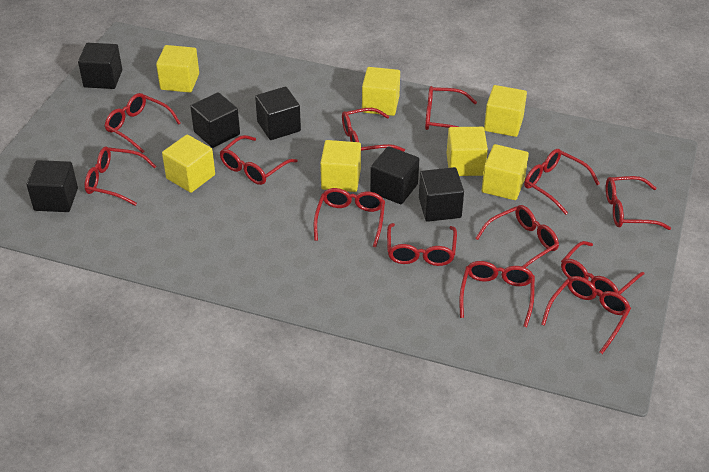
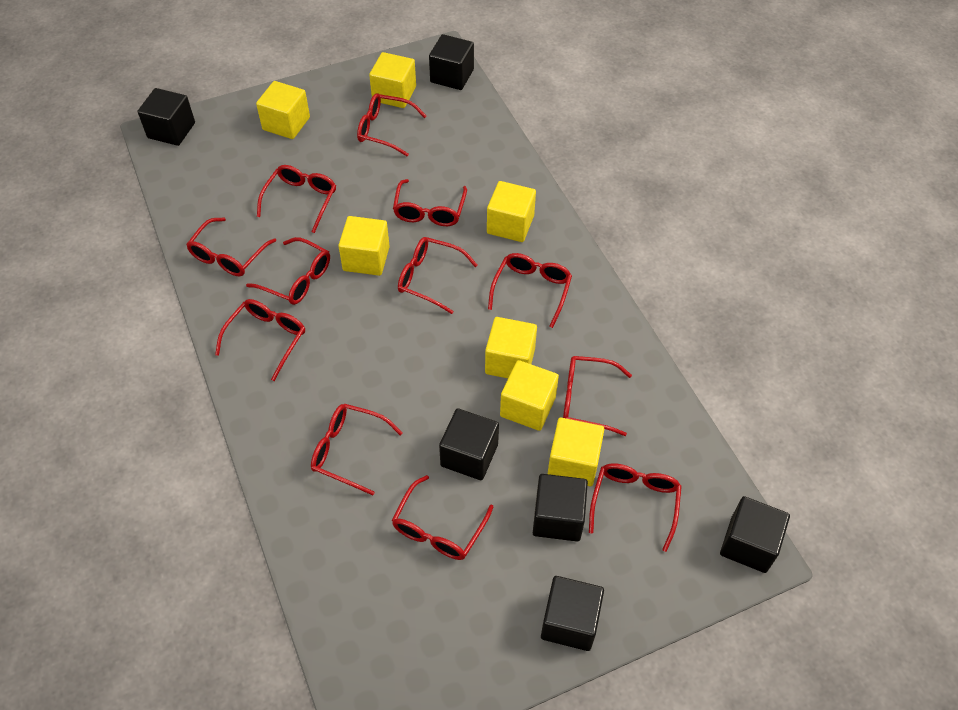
red glasses: 13 -> 12

